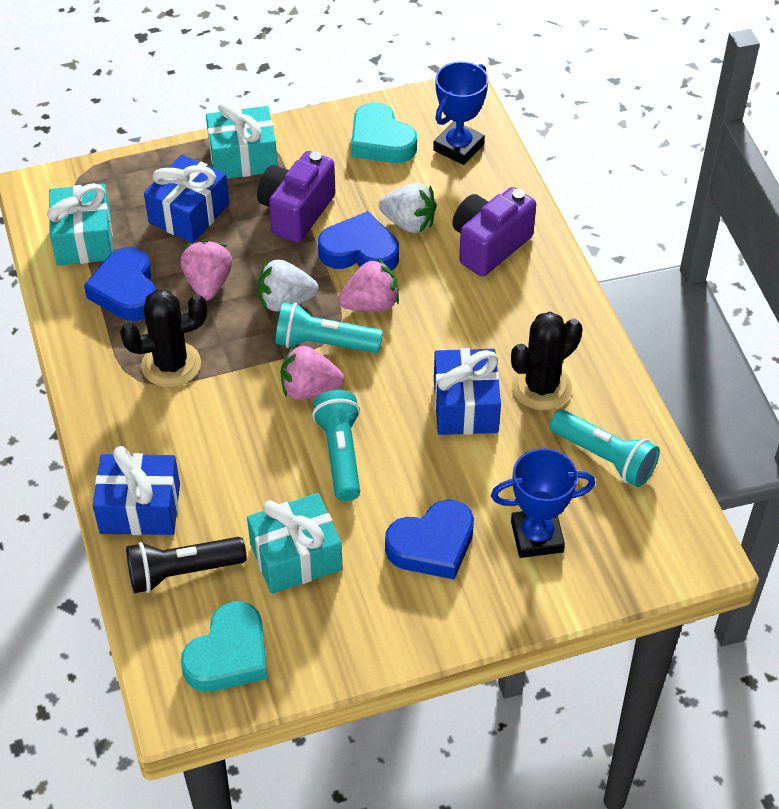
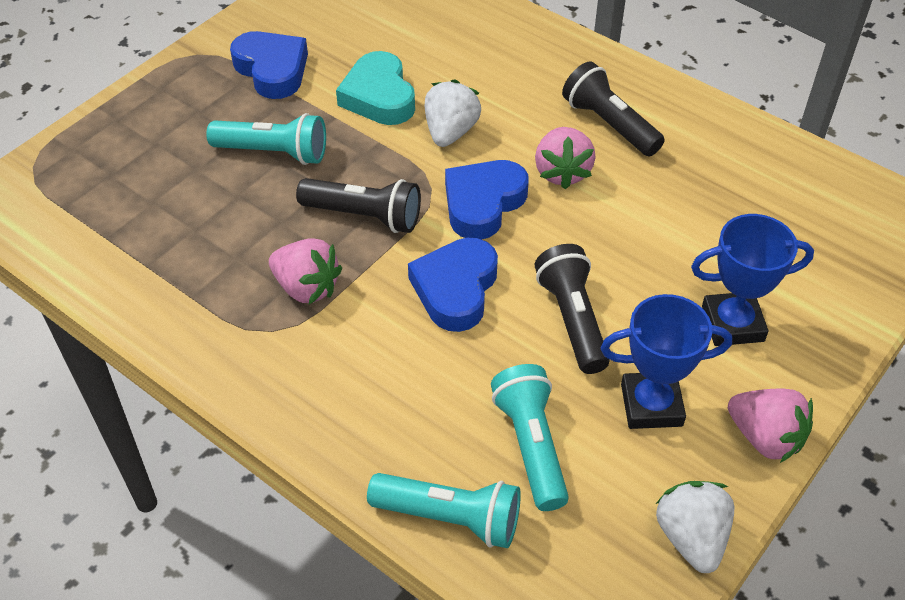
black cactus: 2 -> 0
black flashlight: 1 -> 3
blue gift: 3 -> 0
purple camera: 2 -> 0
turquoise gift: 3 -> 0
turquoise heart: 2 -> 1

